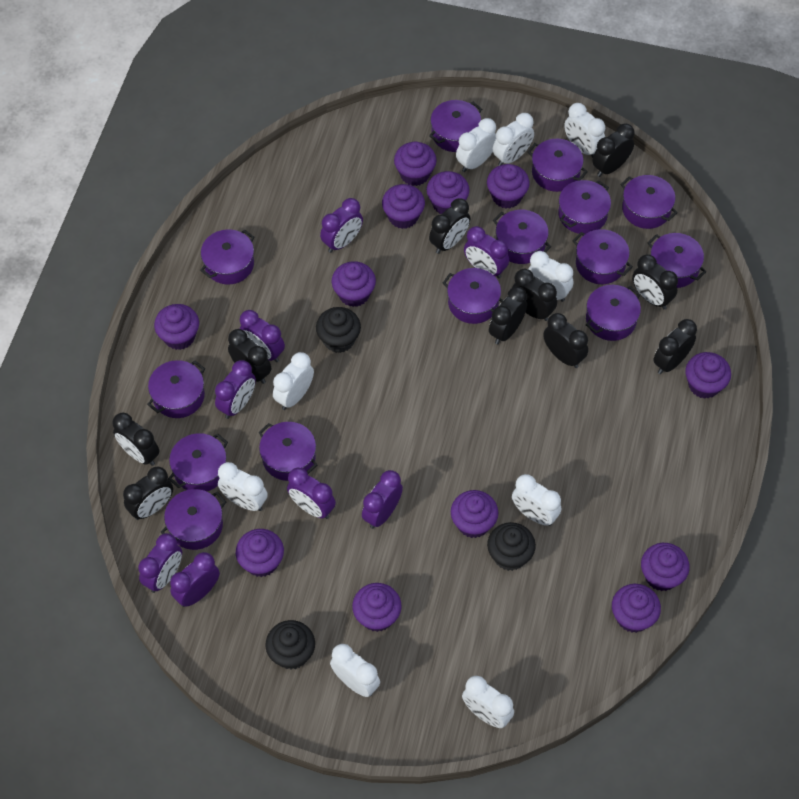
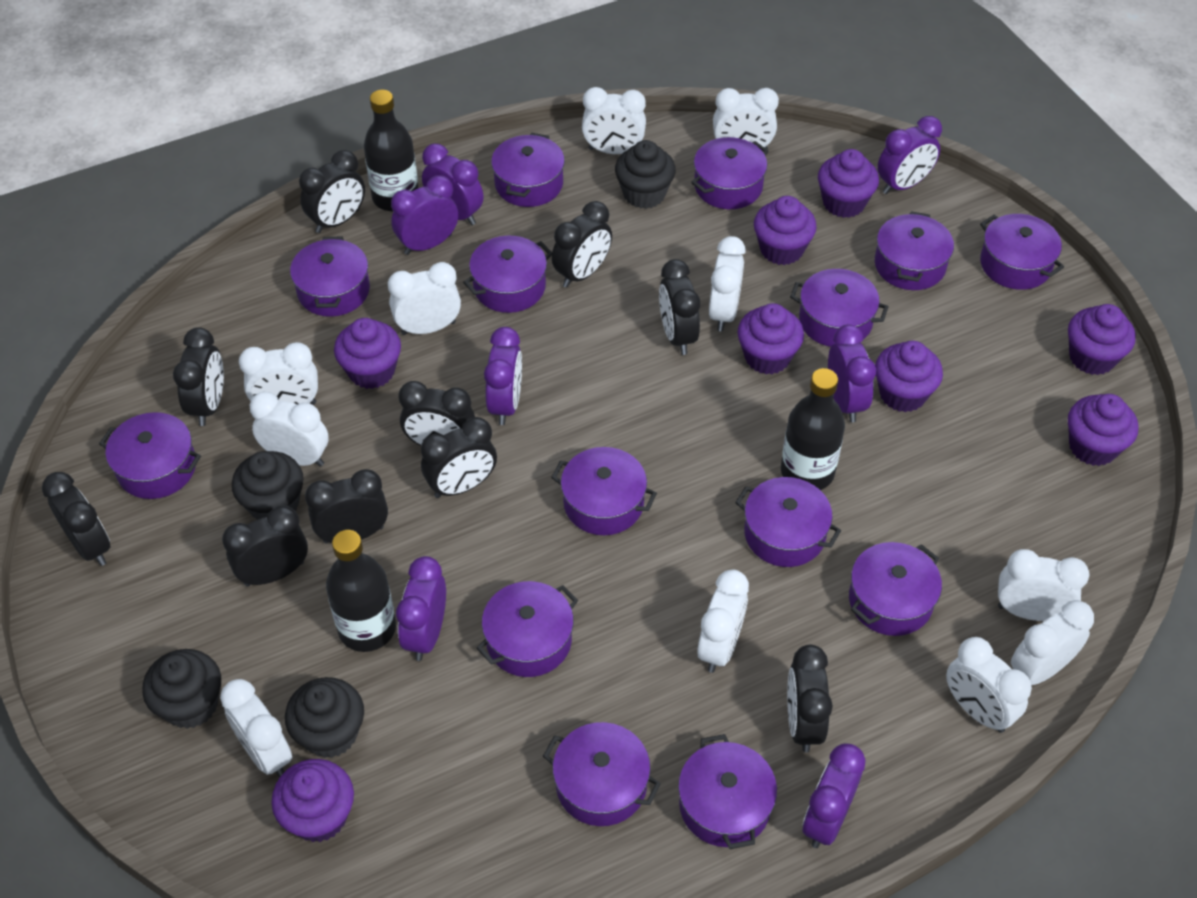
black bottle: 0 -> 3
black cupcake: 3 -> 4
purple clock: 8 -> 7
purple cupcake: 12 -> 8
white clock: 9 -> 11

